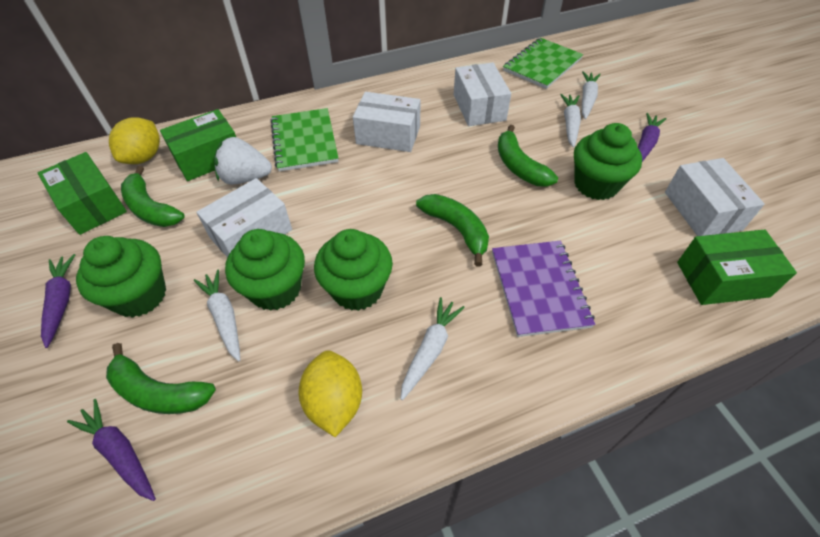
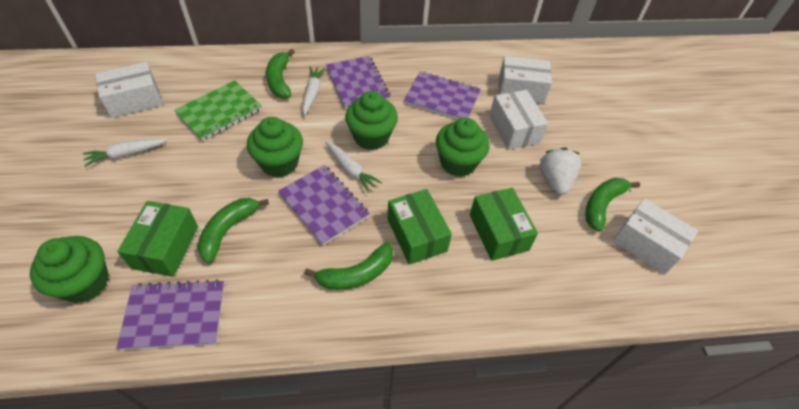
green notebook: 2 -> 1
purple carrot: 3 -> 0
purple notebook: 1 -> 4
white carrot: 4 -> 3
yellow lemon: 2 -> 0

